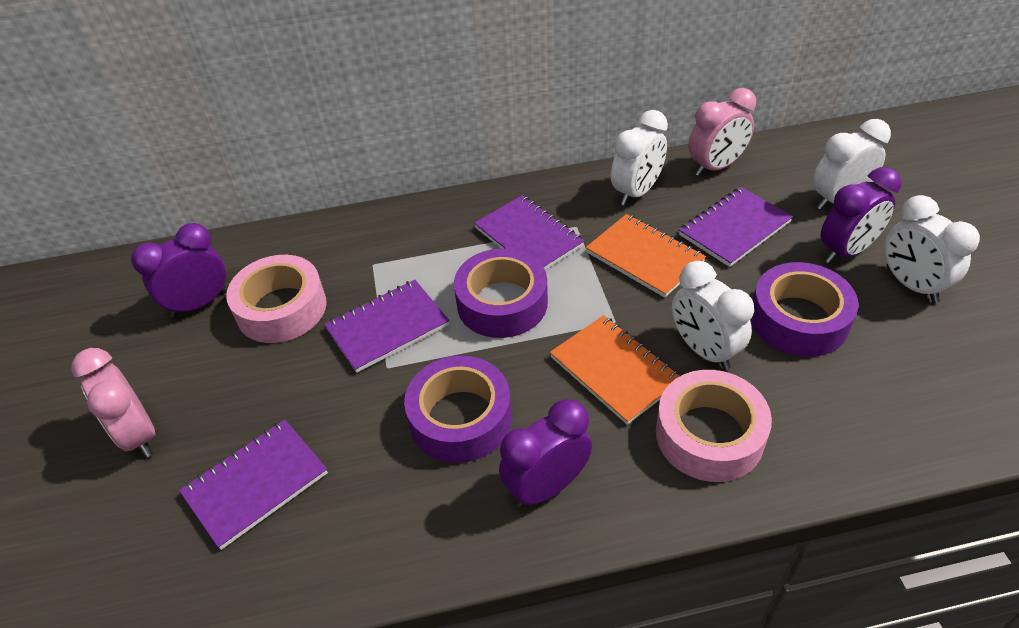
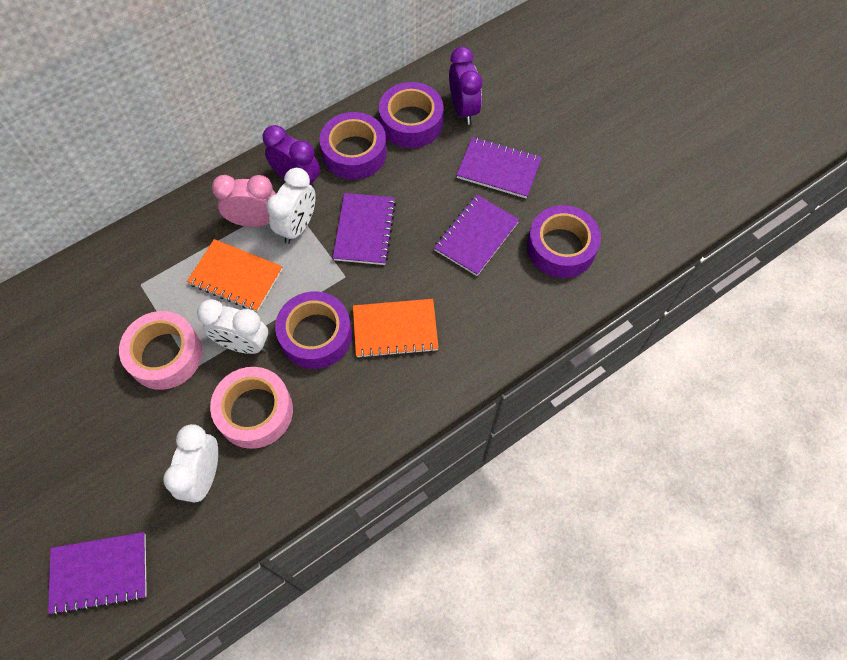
pink clock: 2 -> 1
purple clock: 3 -> 2
purple tape: 3 -> 4
white clock: 4 -> 3

